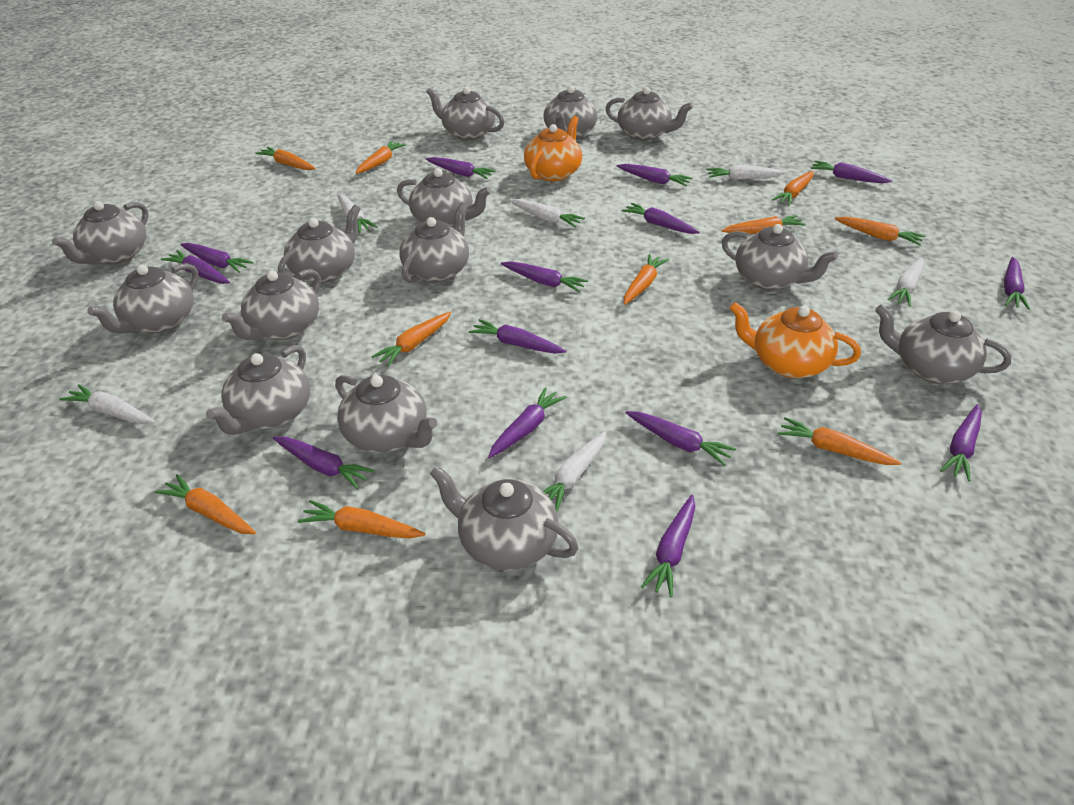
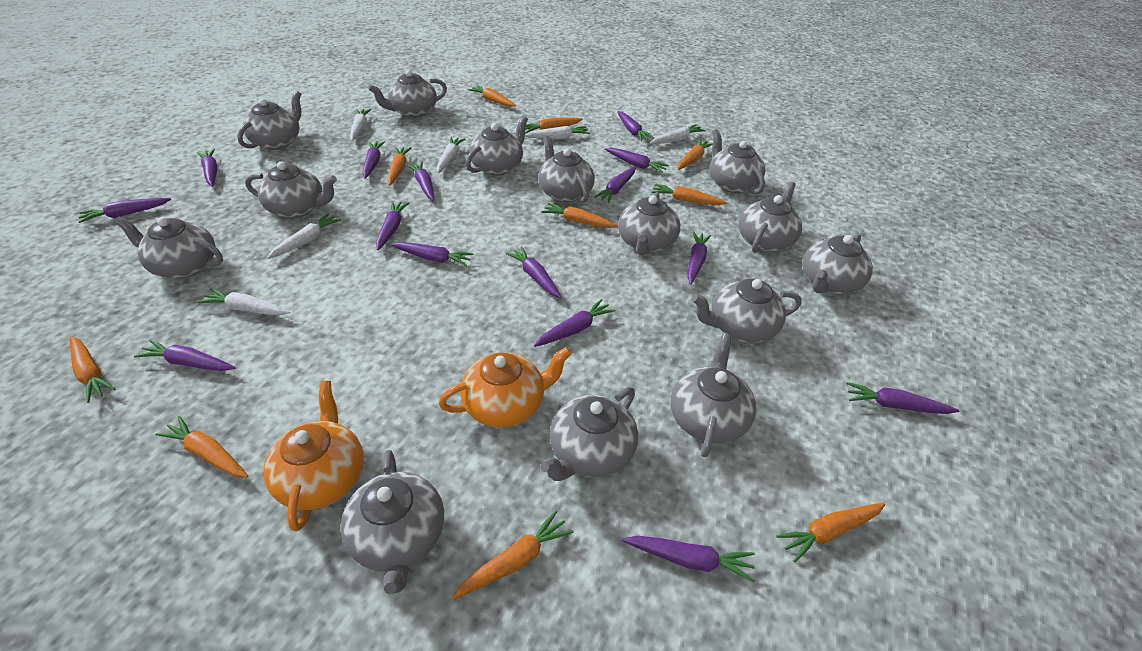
purple carrot: 14 -> 15

